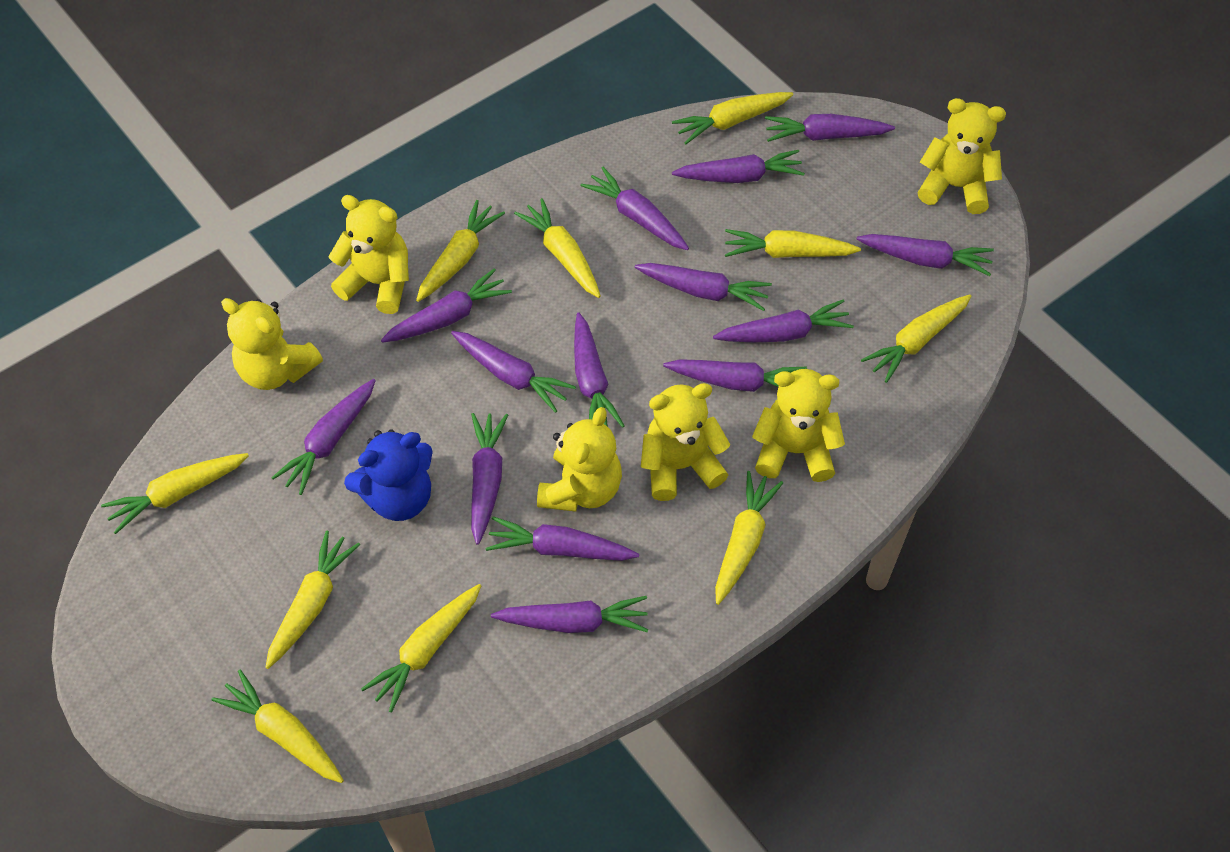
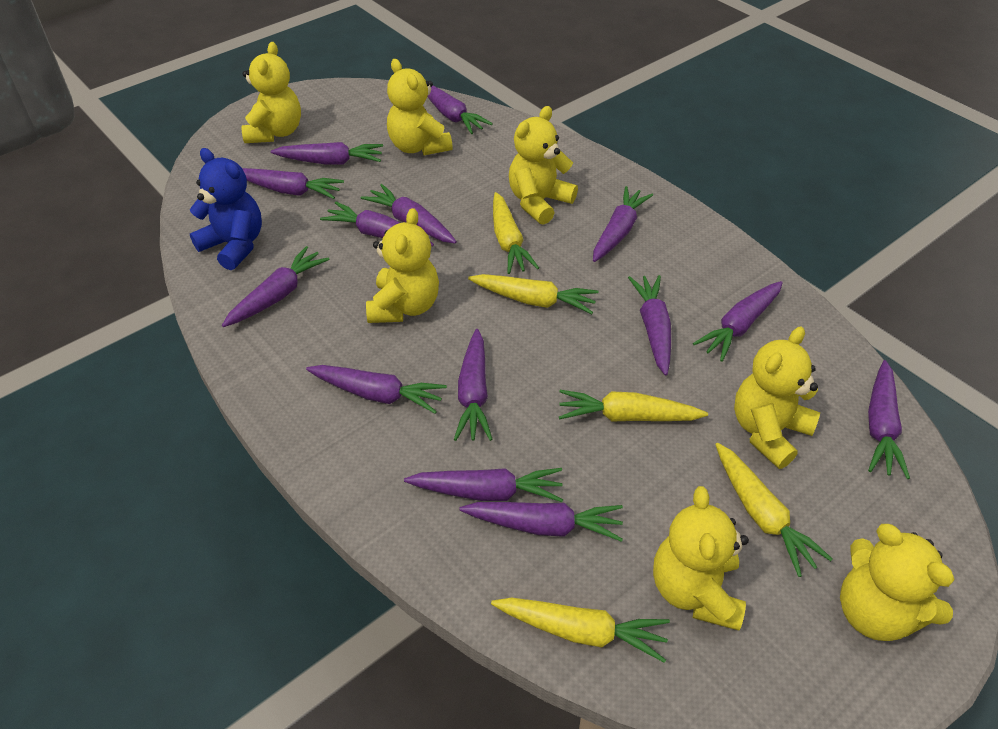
yellow carrot: 10 -> 5
yellow teddy bear: 6 -> 7

